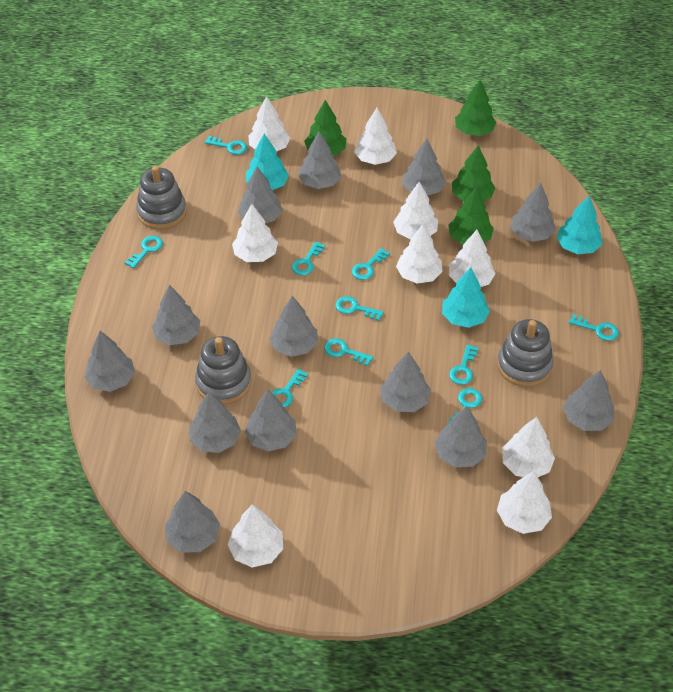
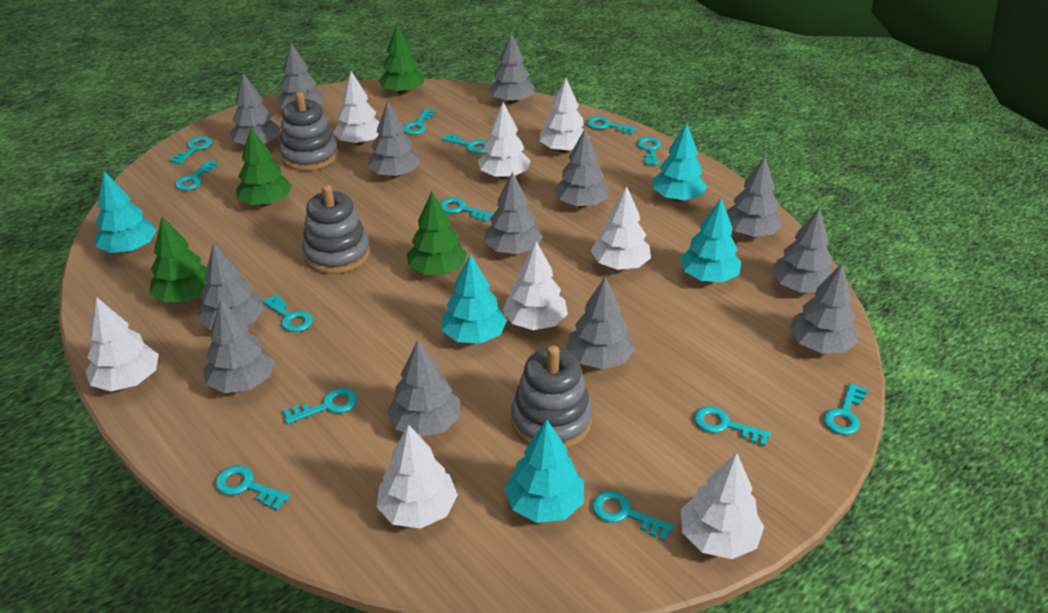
turquoise key: 10 -> 13
turquoise tree: 3 -> 5
white tree: 9 -> 8

